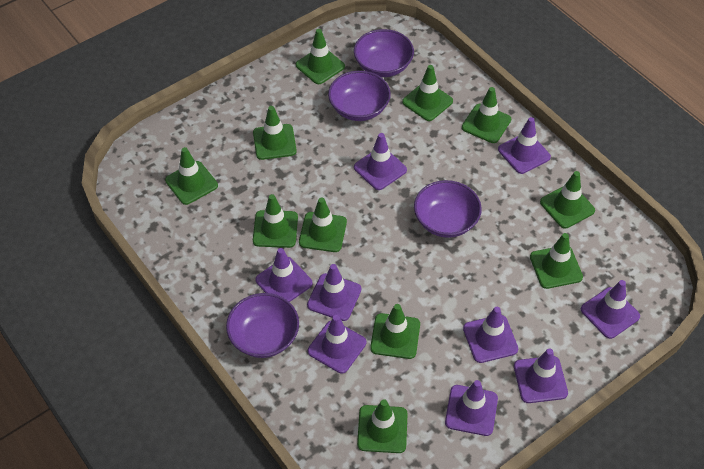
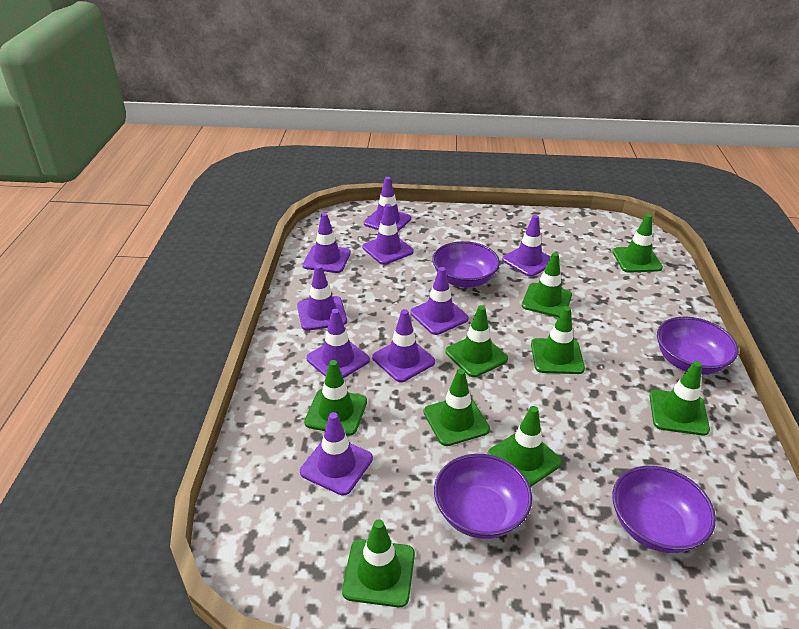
green traffic cone: 11 -> 9

